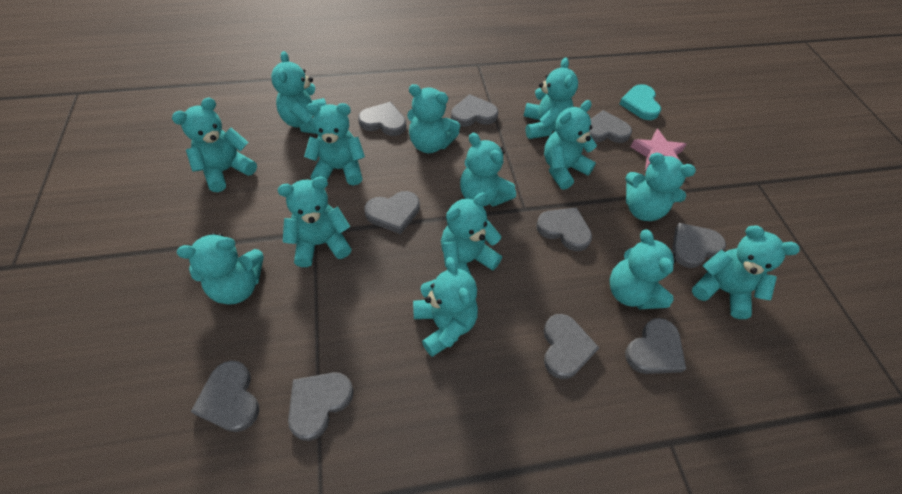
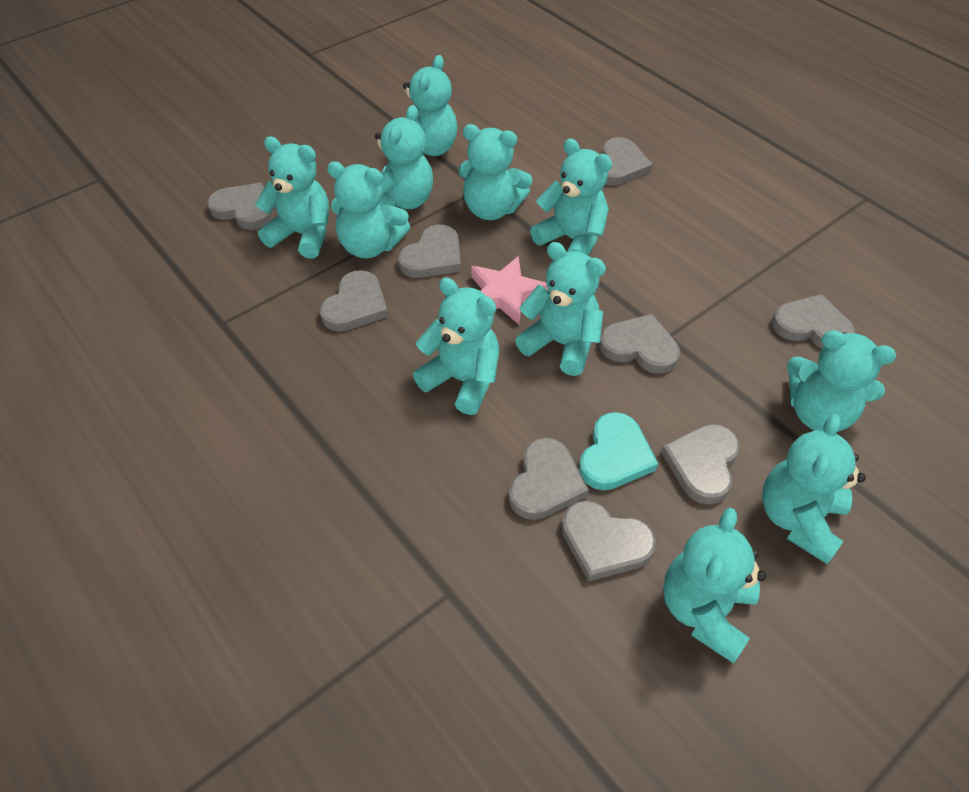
grey heart: 10 -> 9
turquoise teddy bear: 14 -> 11

